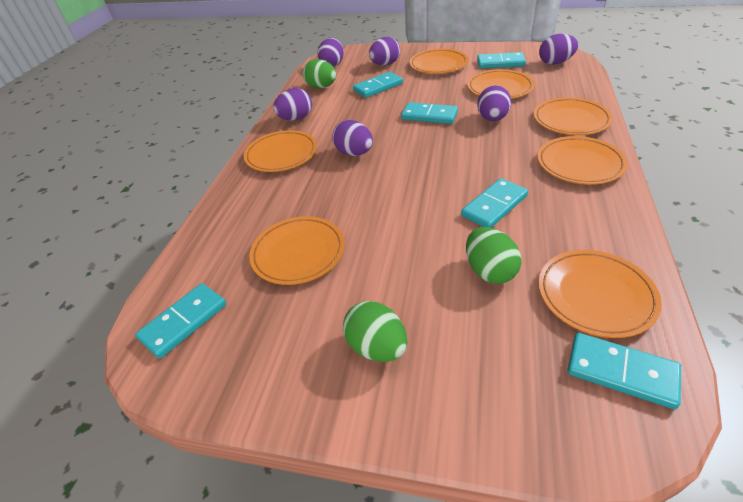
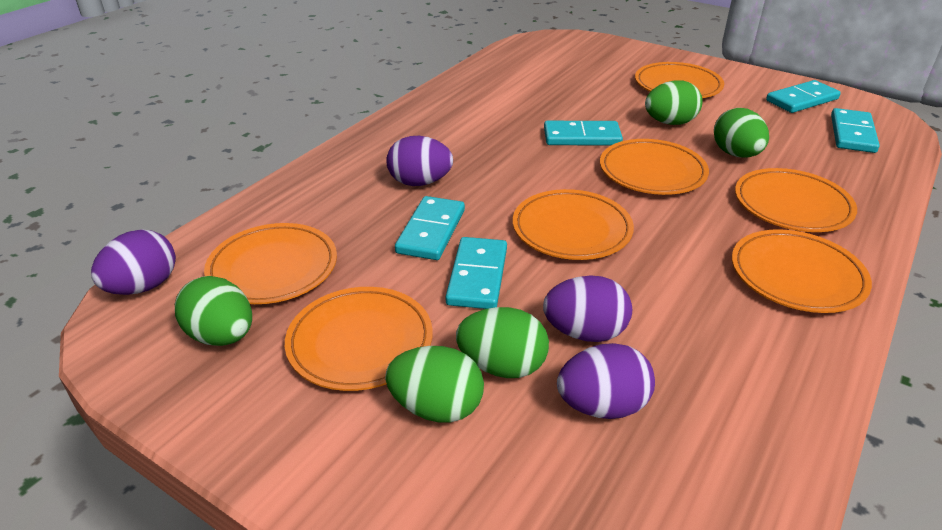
green egg: 3 -> 5
purple egg: 6 -> 4
turquoise domino: 6 -> 5

